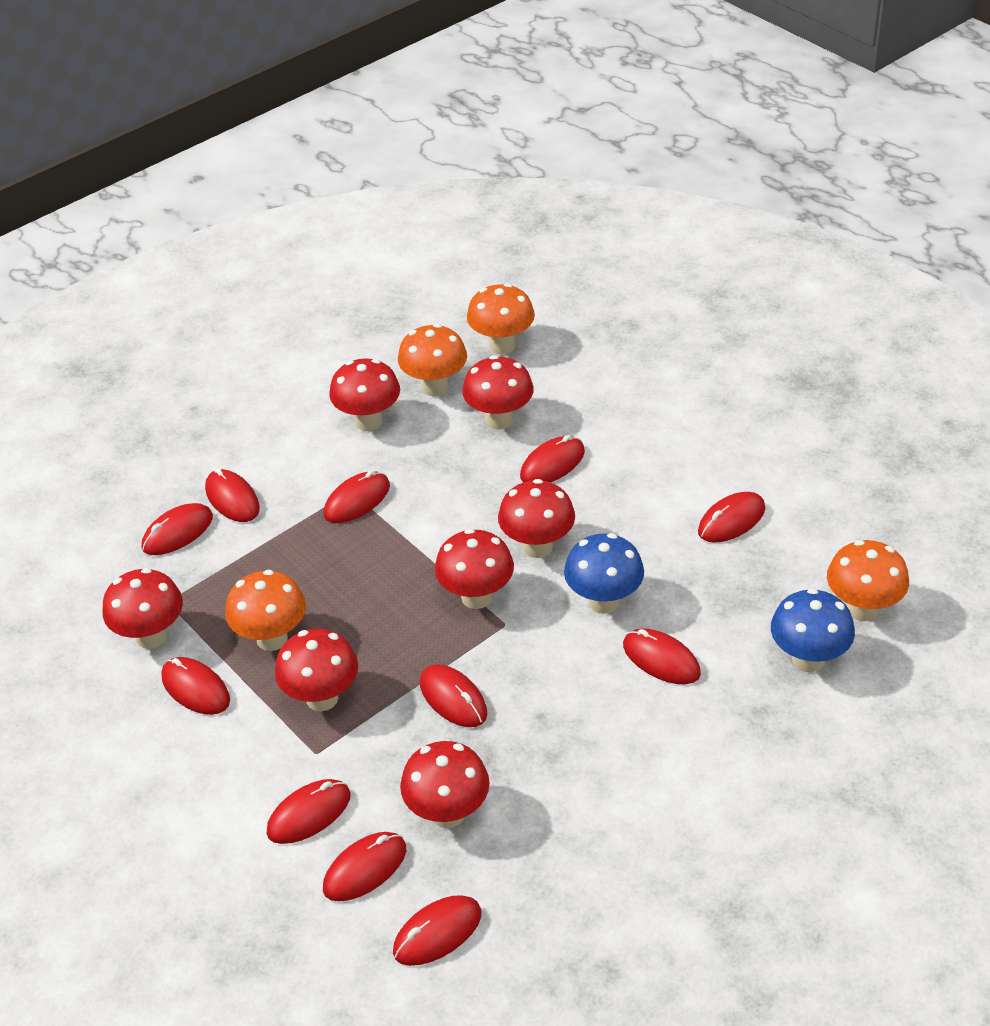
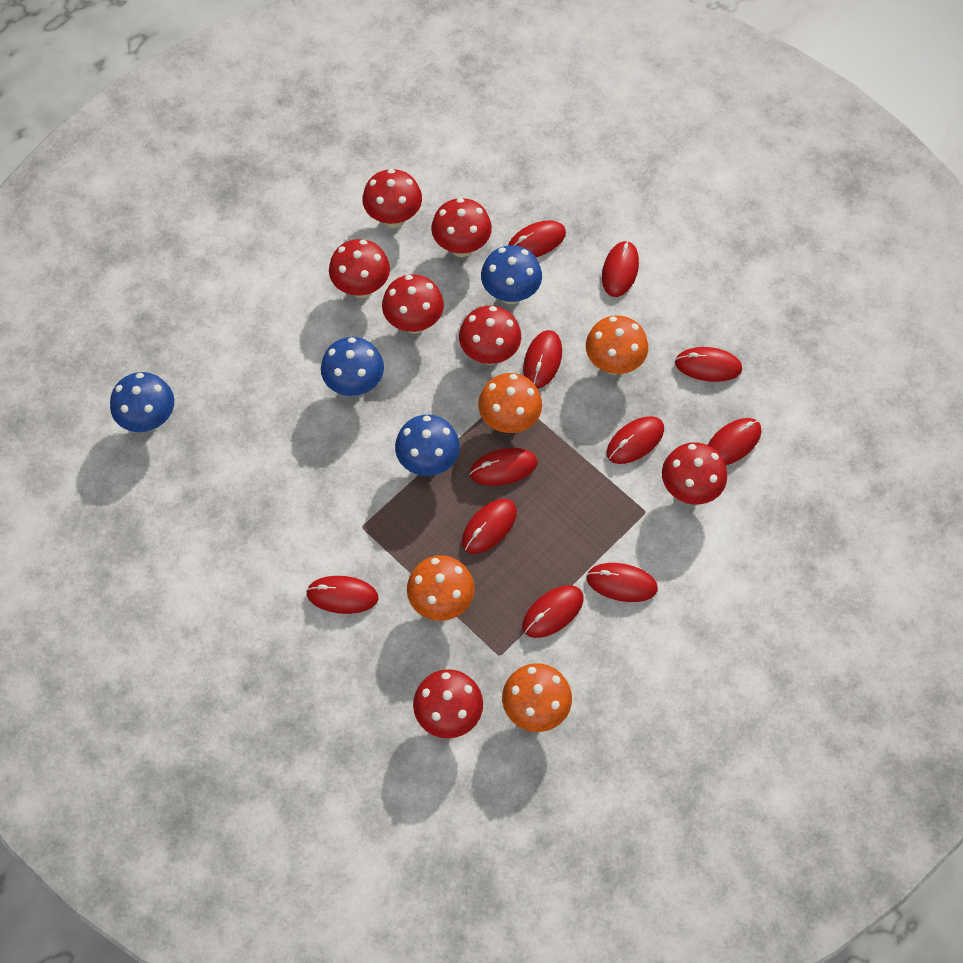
blue mushroom: 2 -> 4

